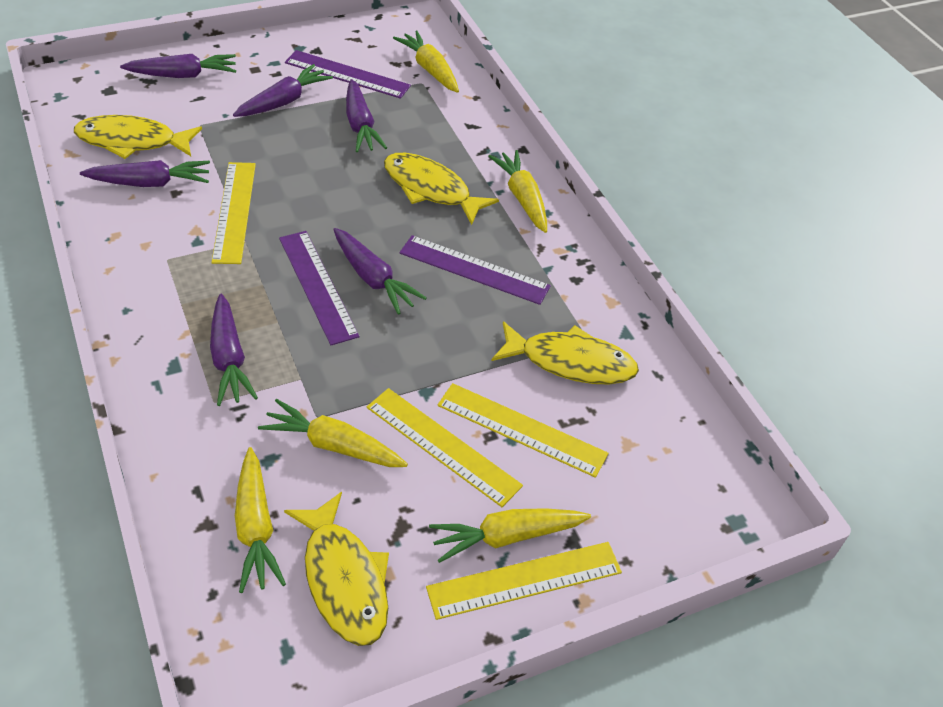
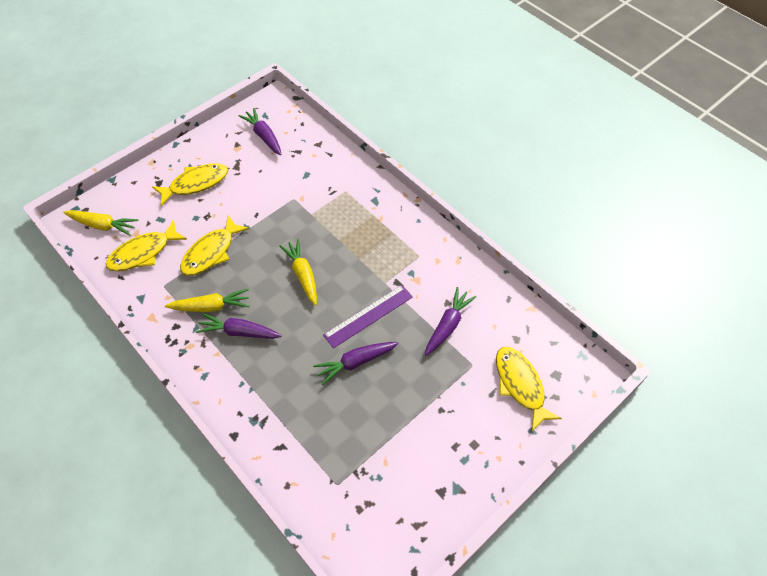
purple carrot: 6 -> 4
purple ruler: 3 -> 1
yellow carrot: 5 -> 3
yellow ruler: 4 -> 0

